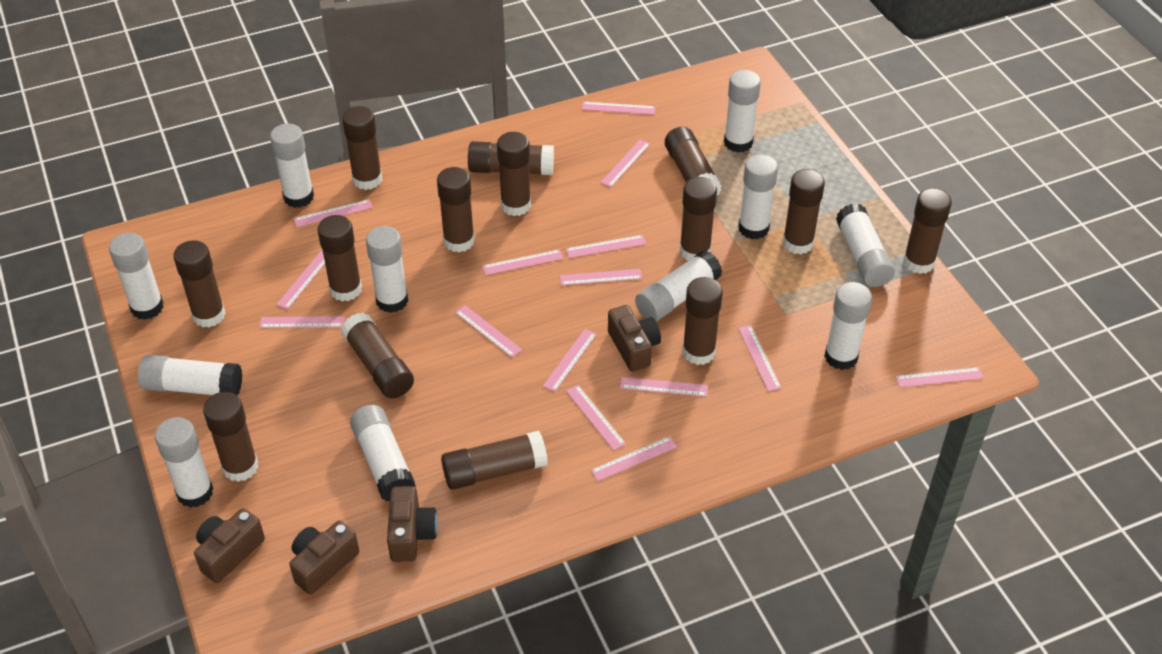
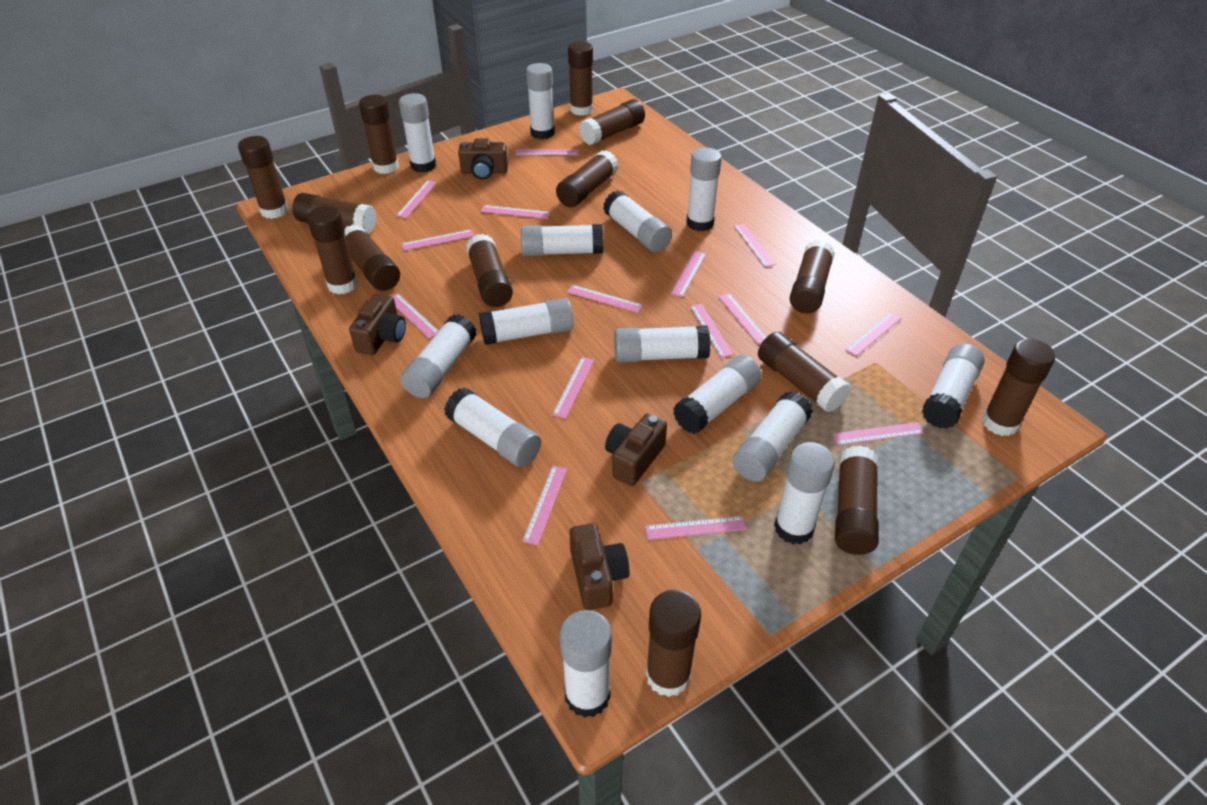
white glue stick: 11 -> 14

